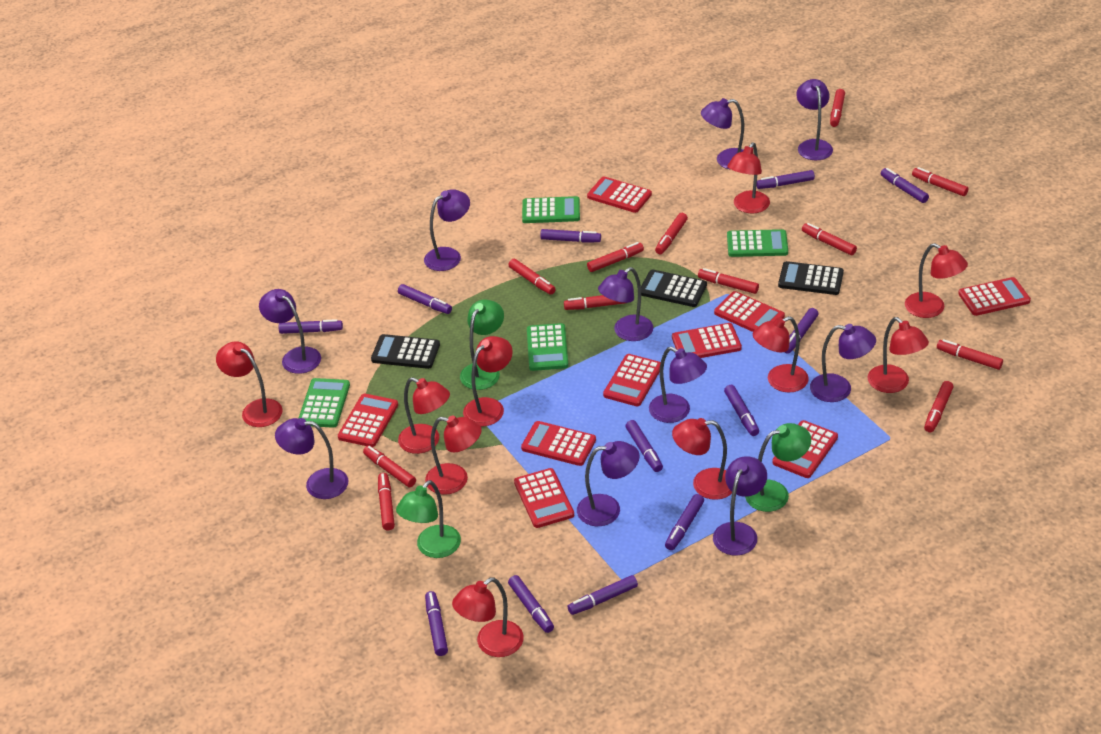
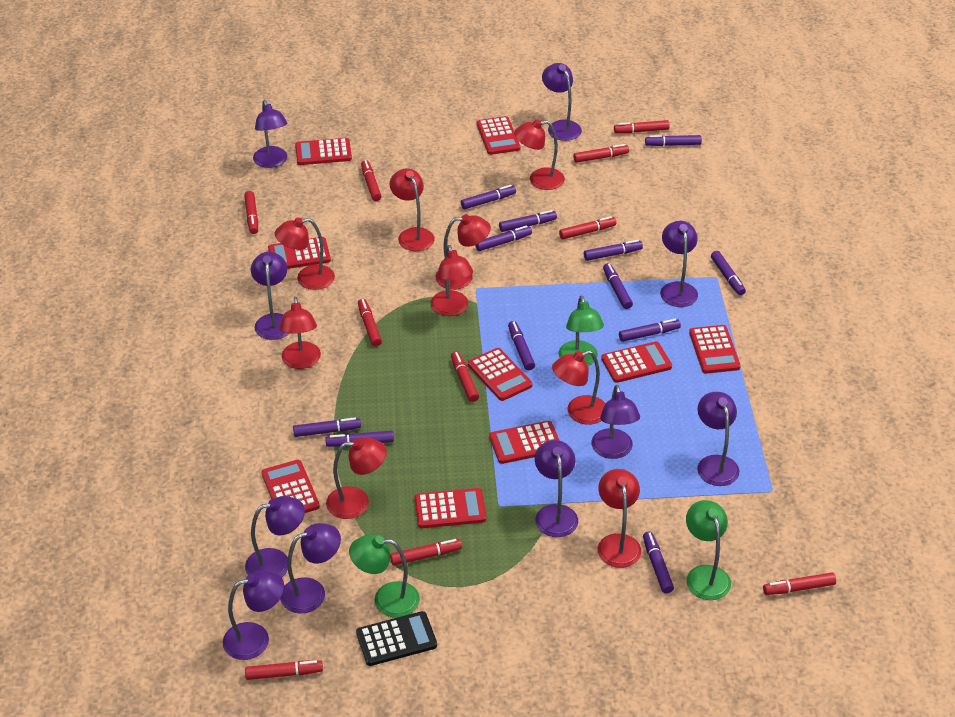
black calculator: 3 -> 1
green calculator: 4 -> 0
red lamp: 10 -> 9
red marker: 12 -> 10

